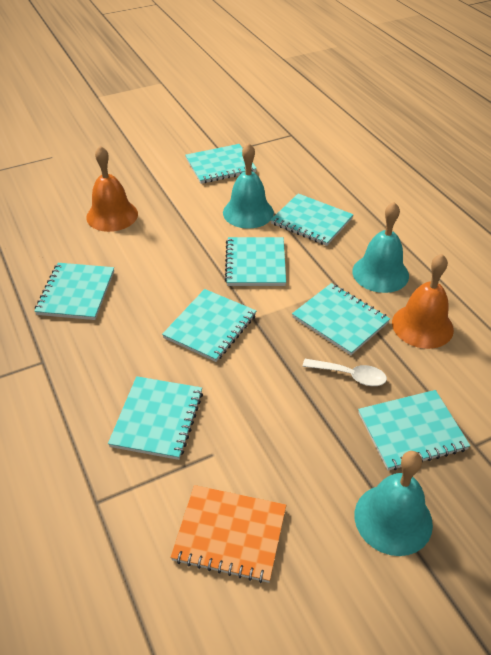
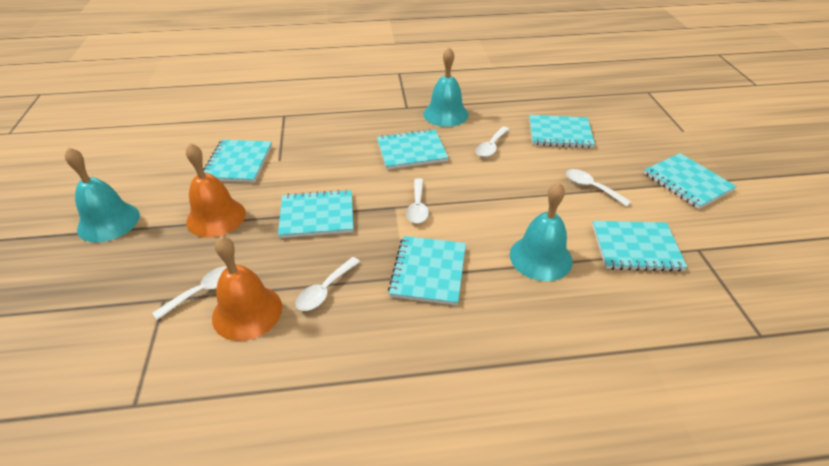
orange notebook: 1 -> 0
turquoise notebook: 8 -> 7
white spoon: 1 -> 5

